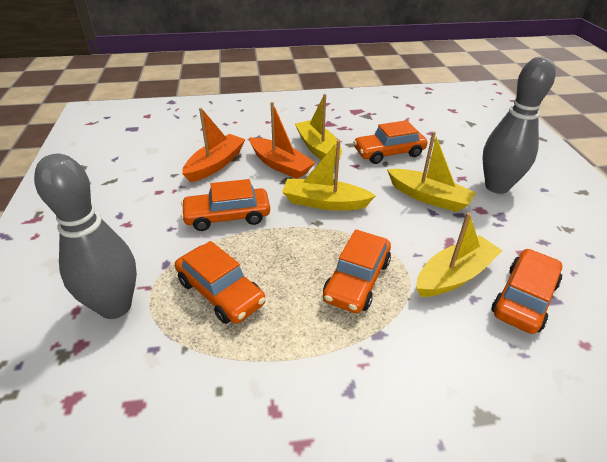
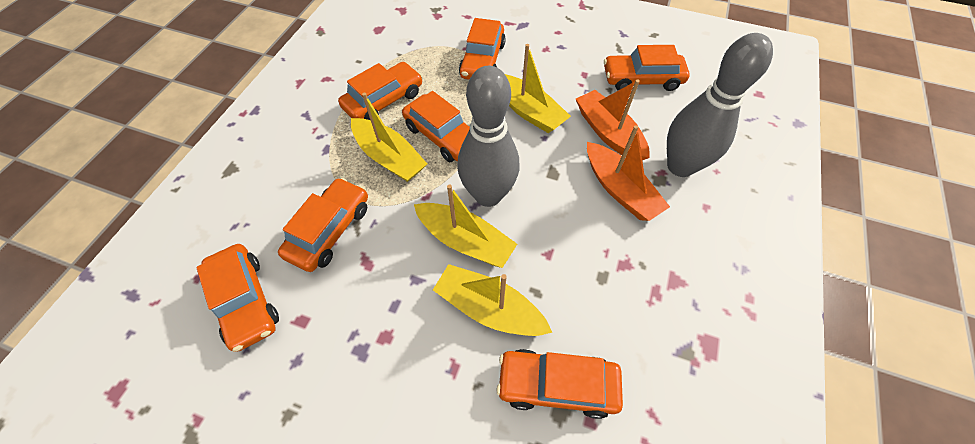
orange car: 5 -> 7

